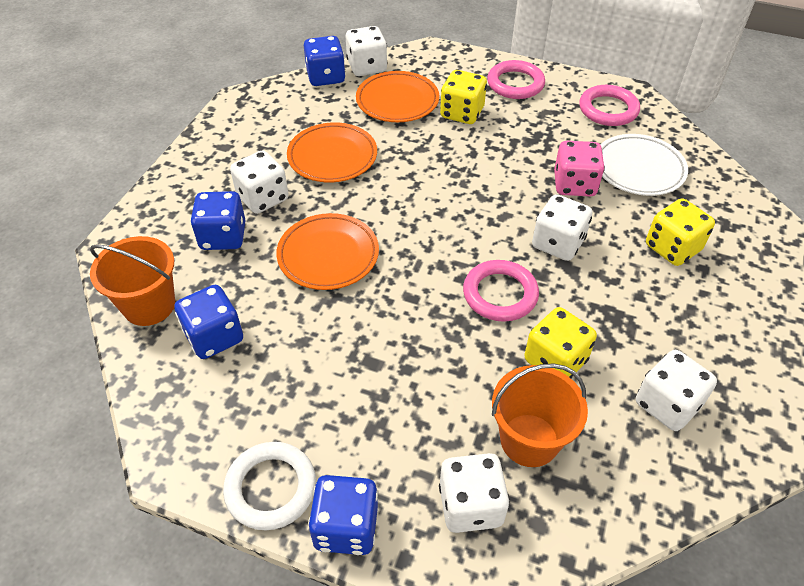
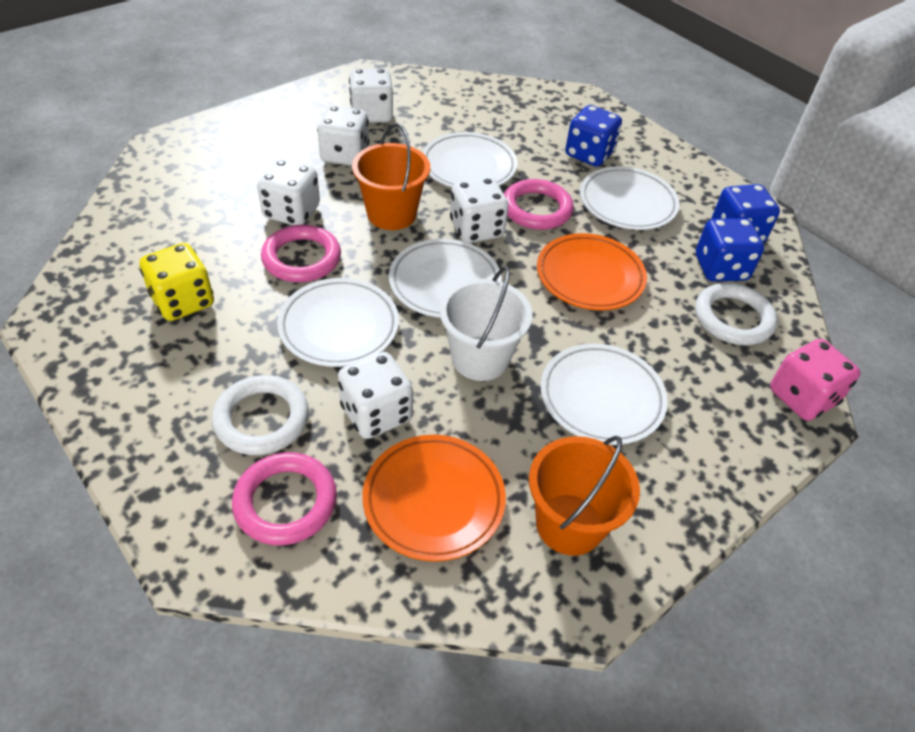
blue dice: 4 -> 3
orange plate: 3 -> 2
white bucket: 0 -> 1
white plate: 1 -> 5
white ring: 1 -> 2
yellow dice: 3 -> 1

